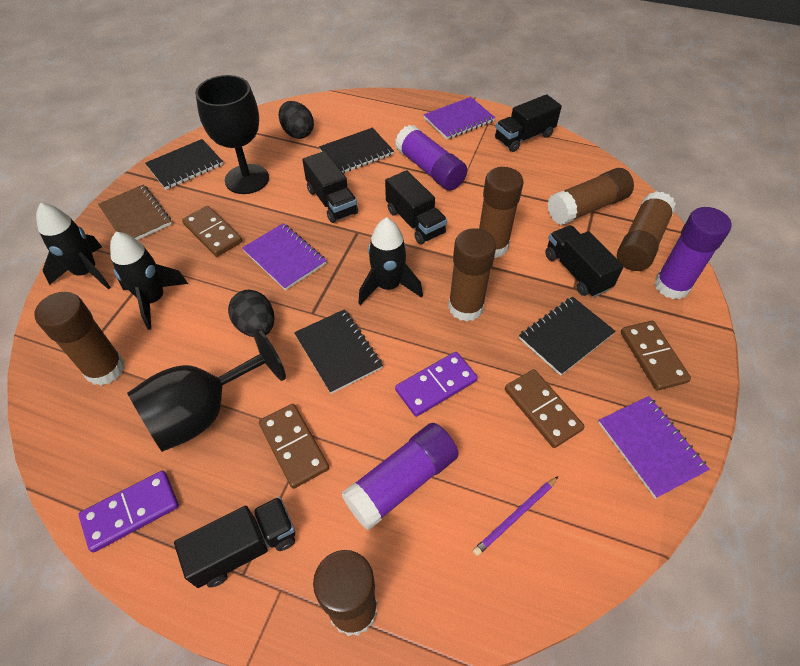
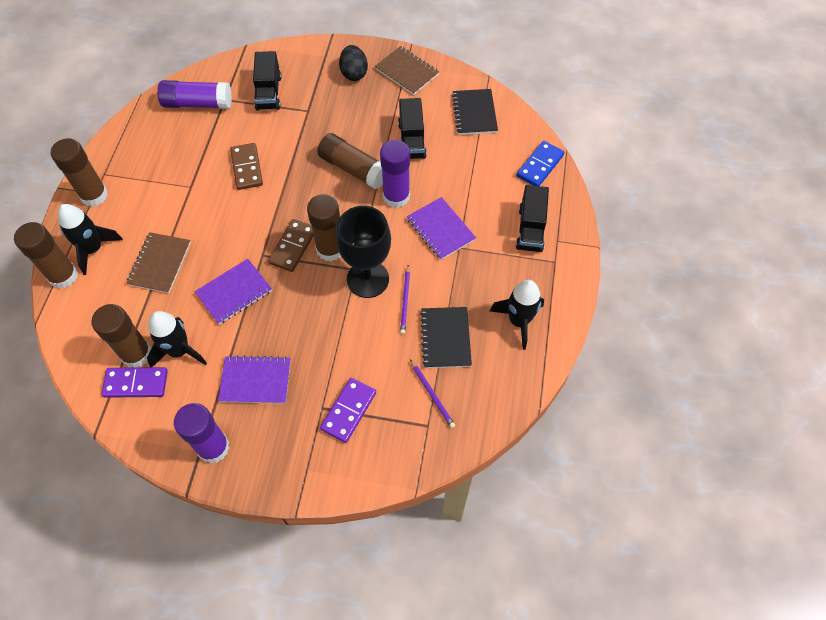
black egg: 2 -> 1
black goblet: 2 -> 1
black notebook: 4 -> 2
black truck: 5 -> 3
blue domino: 0 -> 1
brown domino: 4 -> 2
brown glue stick: 6 -> 5
brown notebook: 1 -> 2
purple pencil: 1 -> 2

